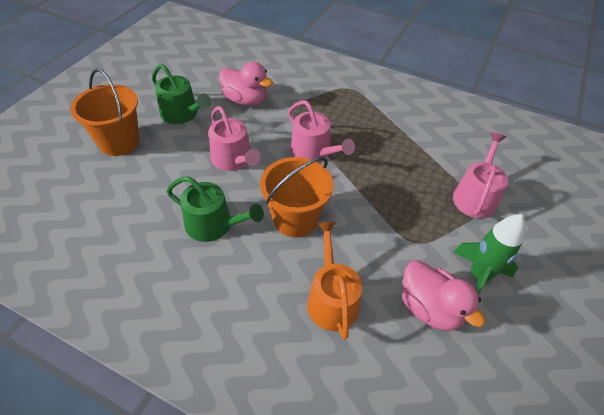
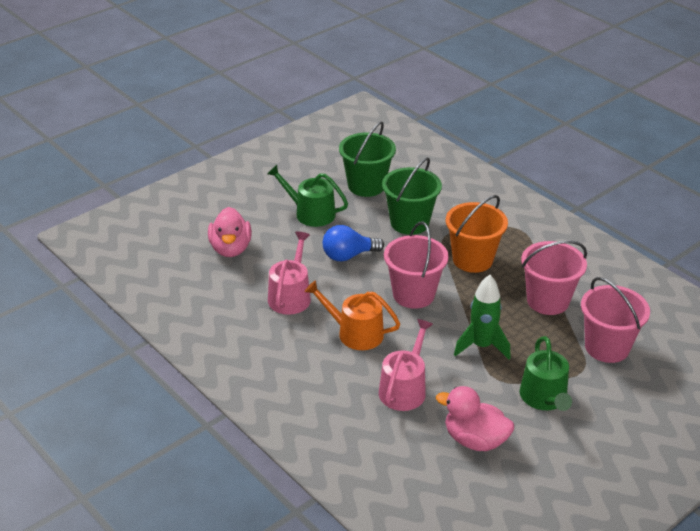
blue light bulb: 0 -> 1
green bucket: 0 -> 2
orange bucket: 2 -> 1
pink bucket: 0 -> 3
pink watering can: 3 -> 2

